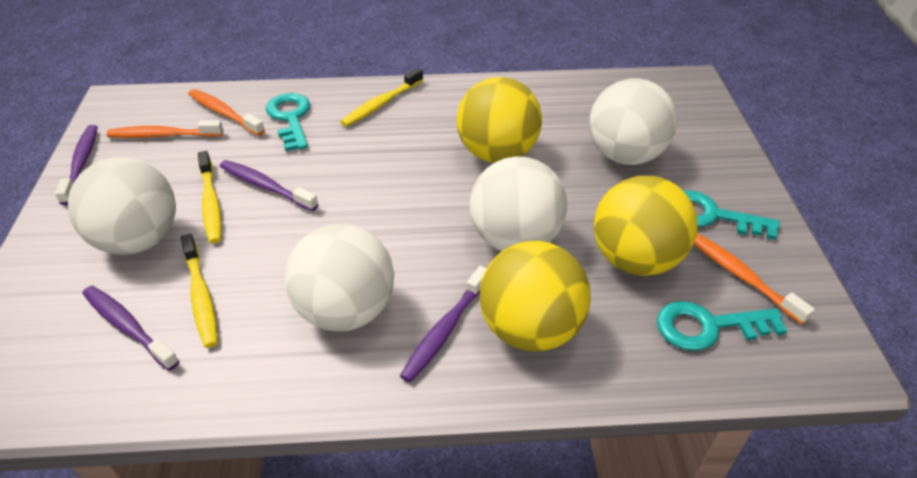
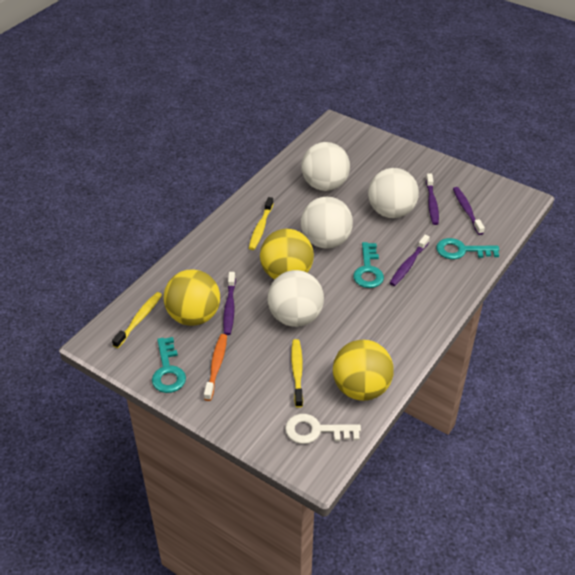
orange toothbrush: 3 -> 1
white key: 0 -> 1

